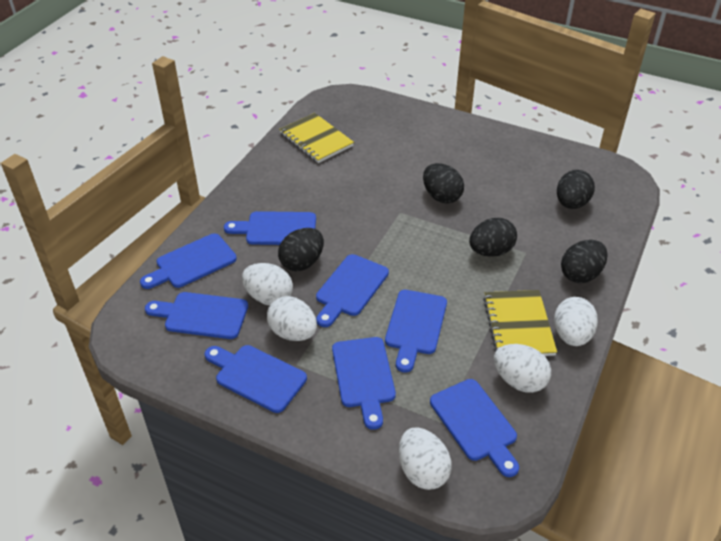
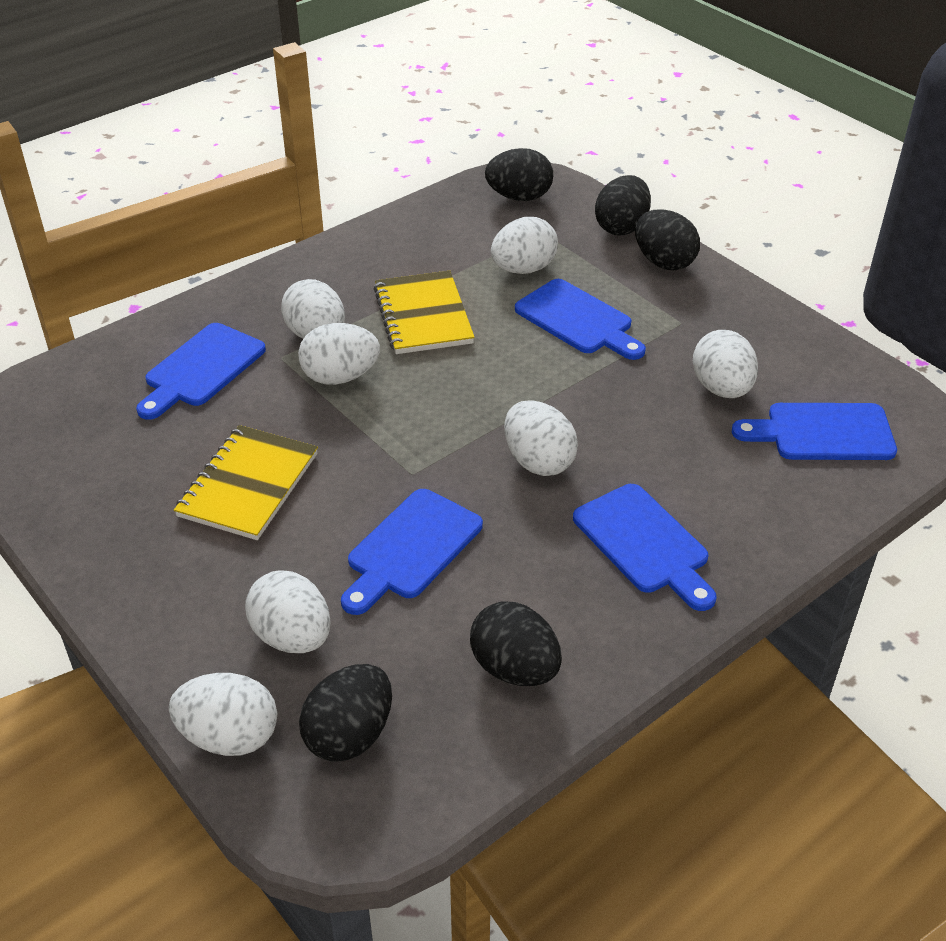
blue cutting board: 8 -> 5
white egg: 5 -> 7

